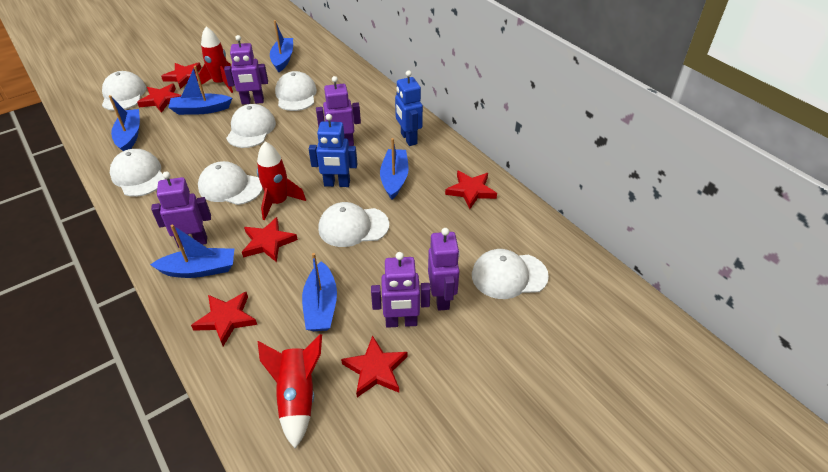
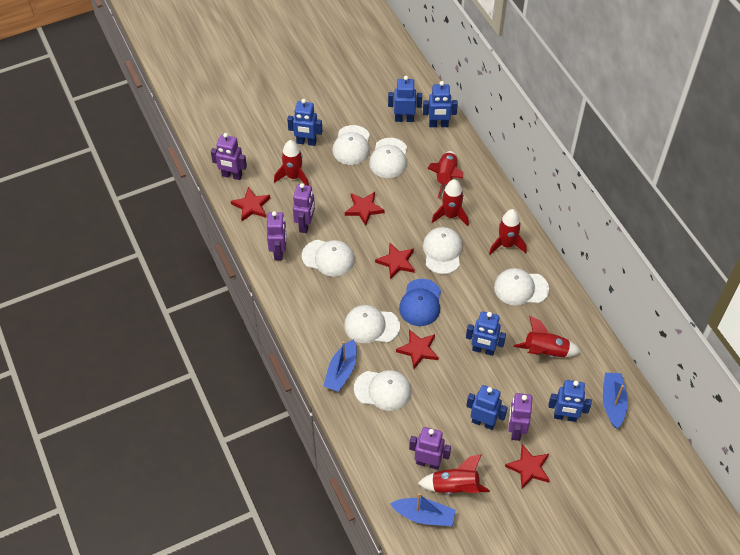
blue boat: 6 -> 3
blue cap: 0 -> 1
blue robot: 2 -> 6
red rocket: 3 -> 6
red star: 6 -> 5

